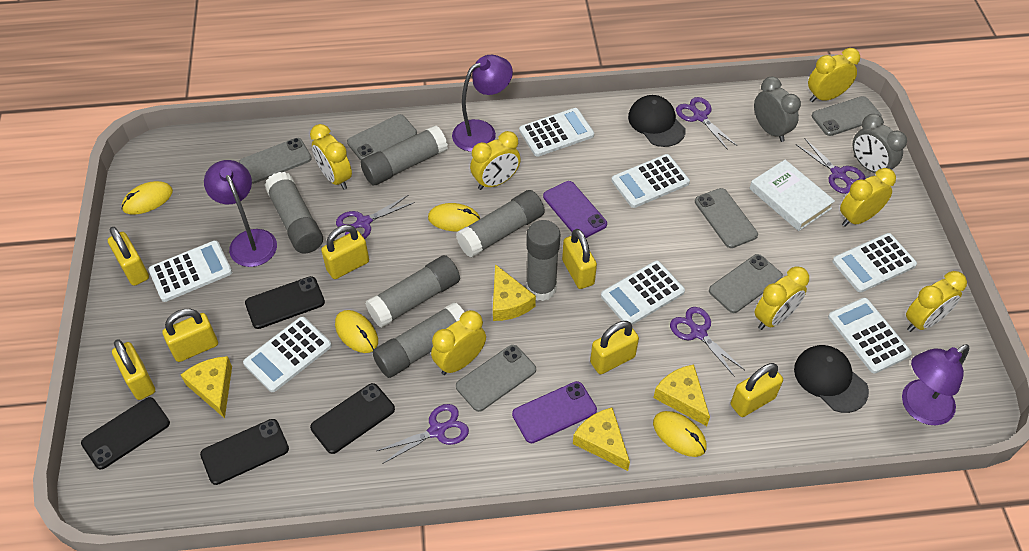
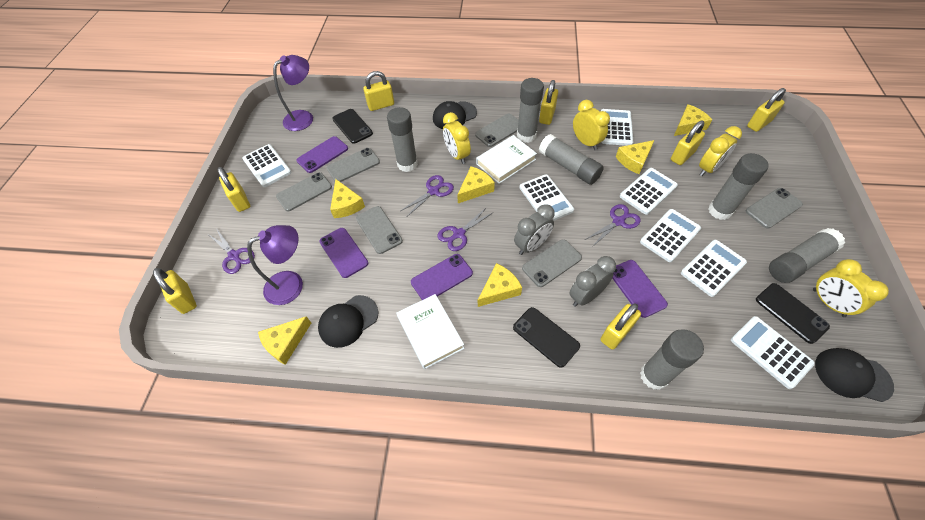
black cap: 2 -> 3
black phone: 4 -> 3
purple lamp: 3 -> 2
purple phone: 2 -> 4
purple scissors: 5 -> 4
white book: 1 -> 2
yellow cheese: 4 -> 6
yellow clock: 7 -> 4
yellow mouse: 4 -> 0

